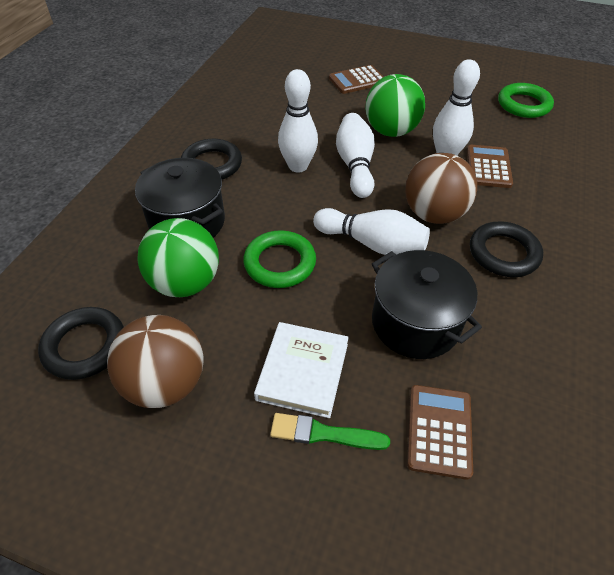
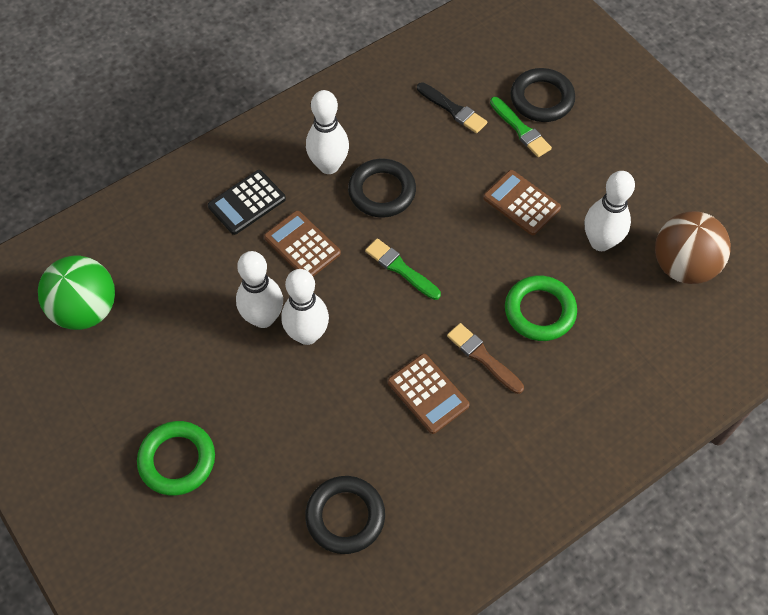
black brush: 0 -> 1
black calculator: 0 -> 1
black pot: 2 -> 0
brown ball: 2 -> 1
brown brush: 0 -> 1
green ball: 2 -> 1
green brush: 1 -> 2
white book: 1 -> 0

